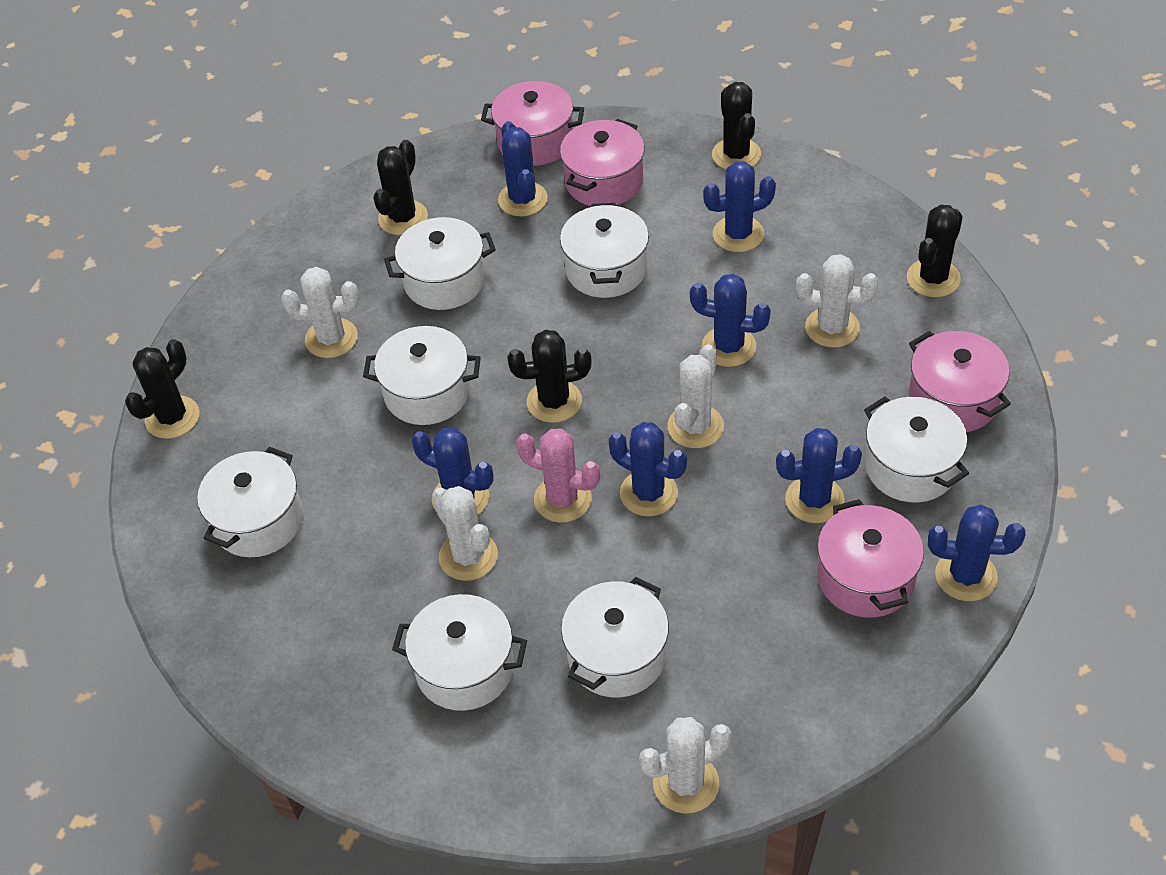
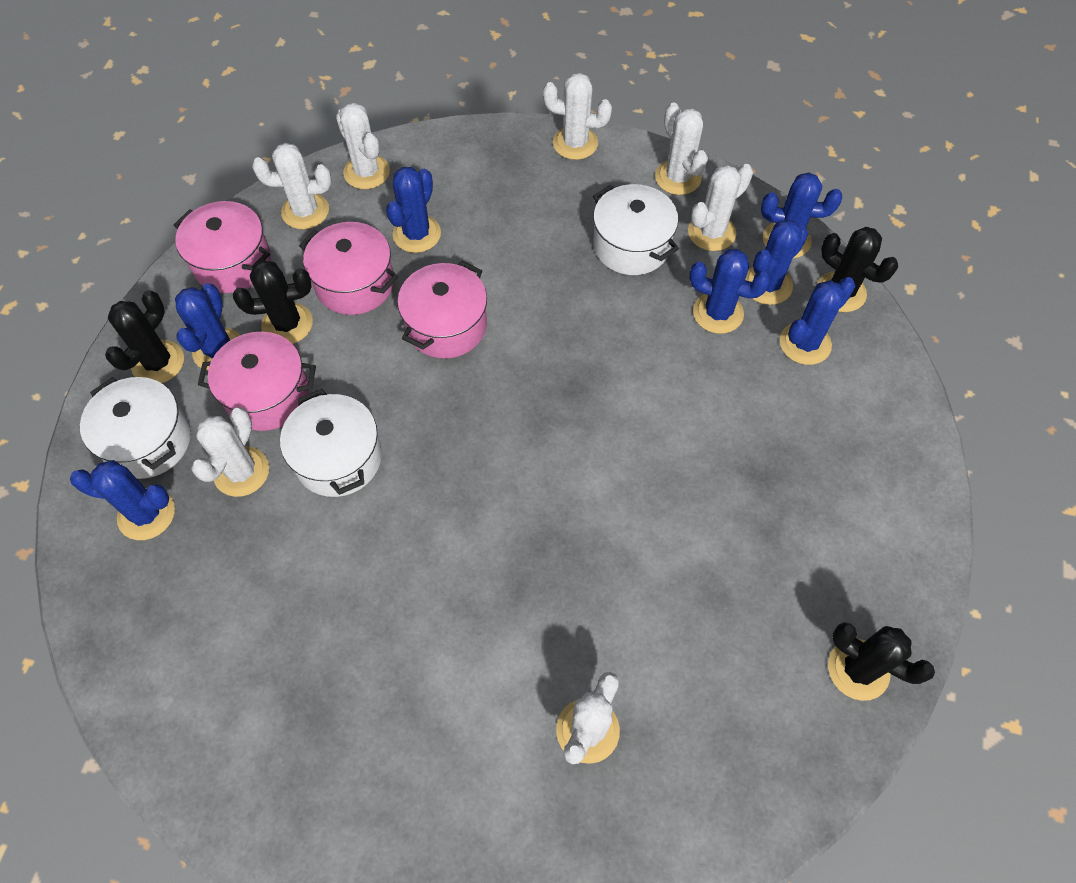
black cactus: 5 -> 4
pink cactus: 1 -> 0
white cactus: 5 -> 7
white pot: 7 -> 3

